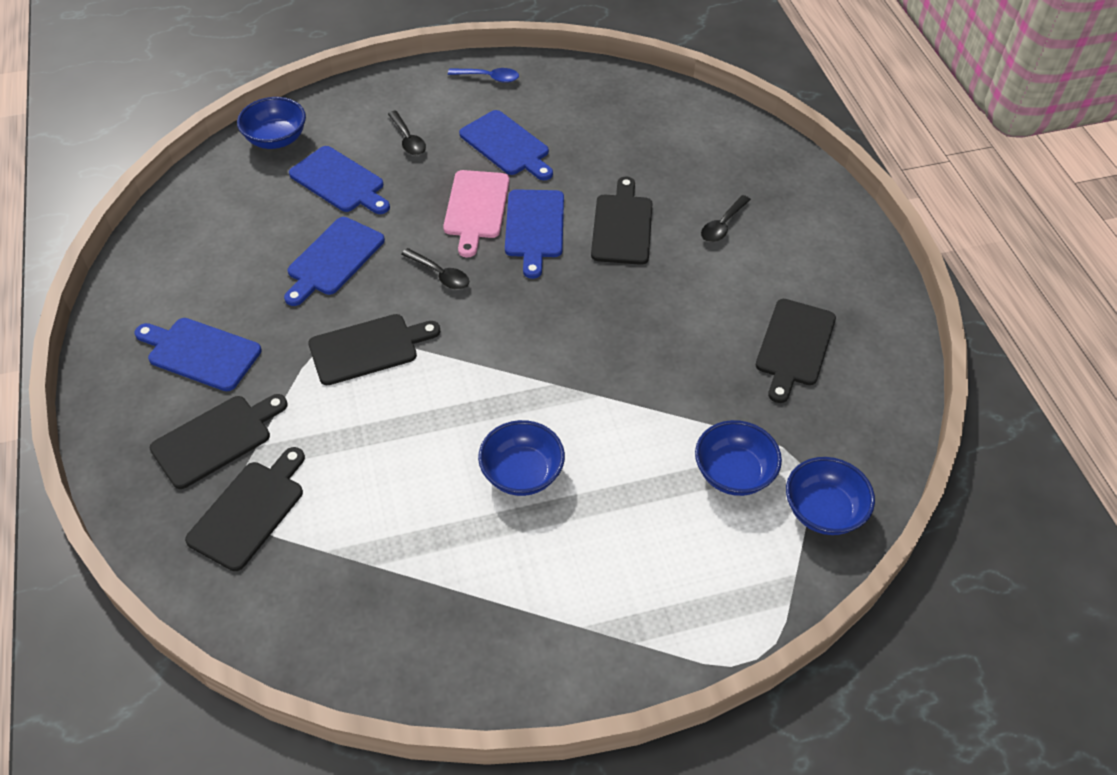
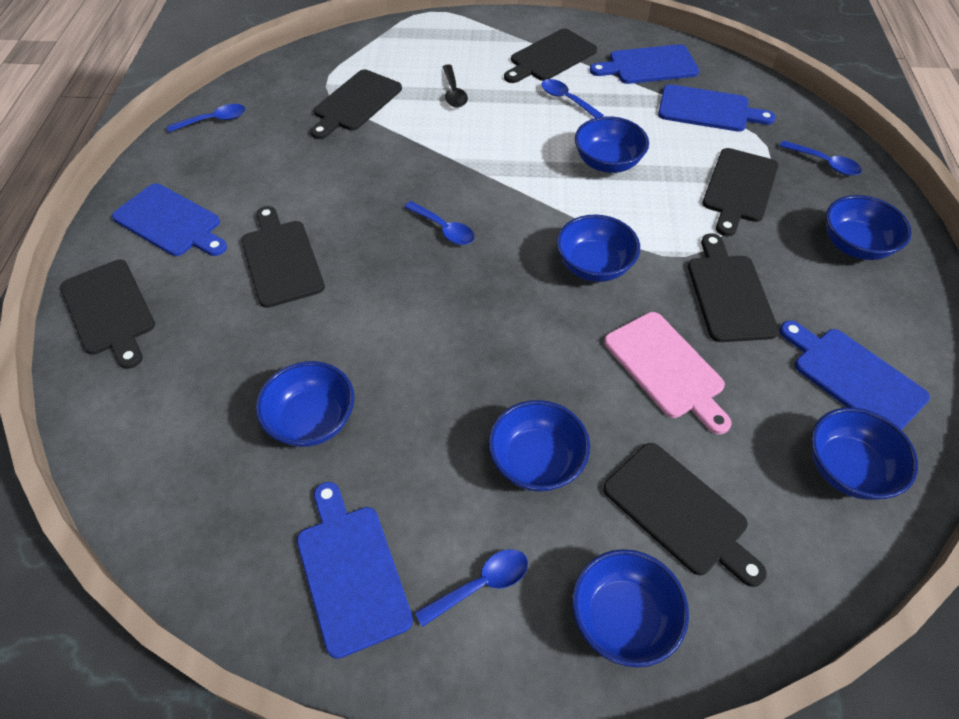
black cutting board: 5 -> 7
black spoon: 3 -> 1
blue bowl: 4 -> 7
blue spoon: 1 -> 5

